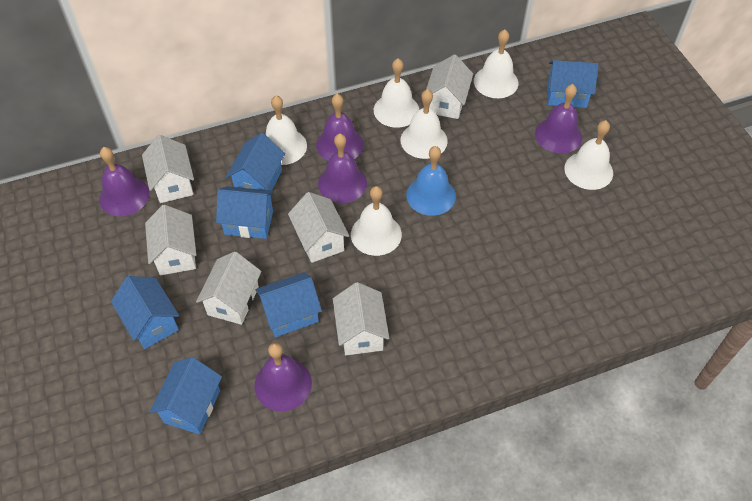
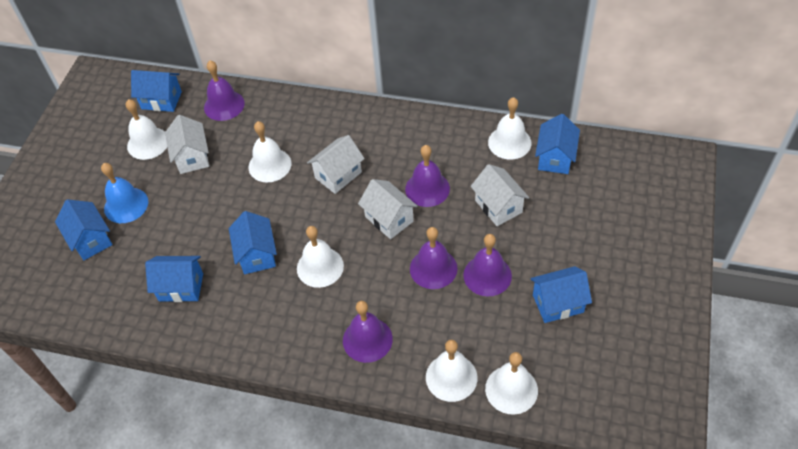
white house: 6 -> 4

